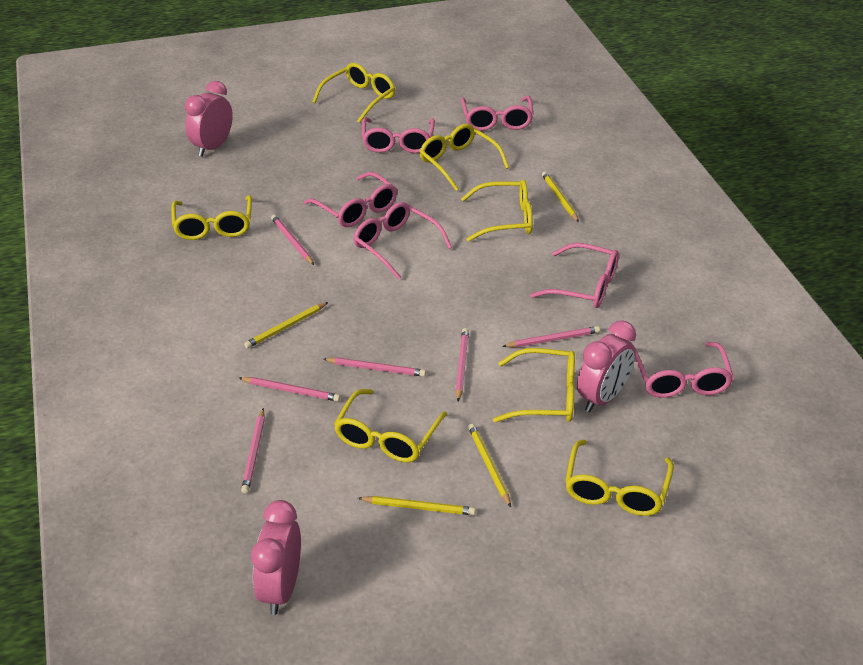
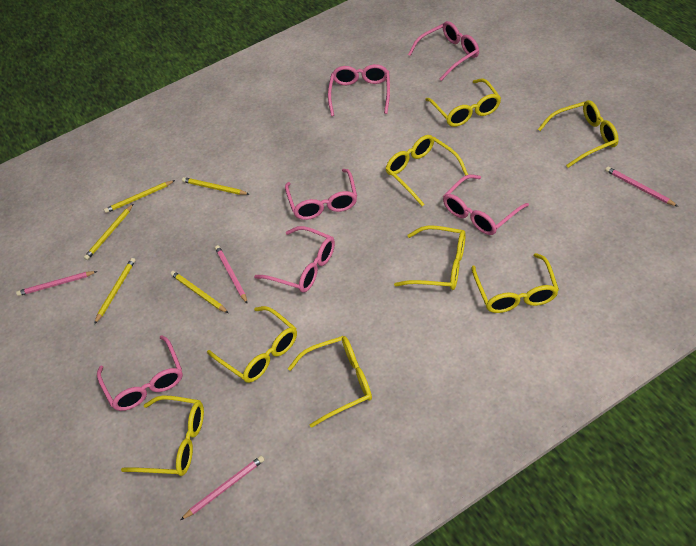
pink clock: 3 -> 0
pink pencil: 6 -> 4
yellow glasses: 7 -> 8
yellow pencil: 4 -> 5

